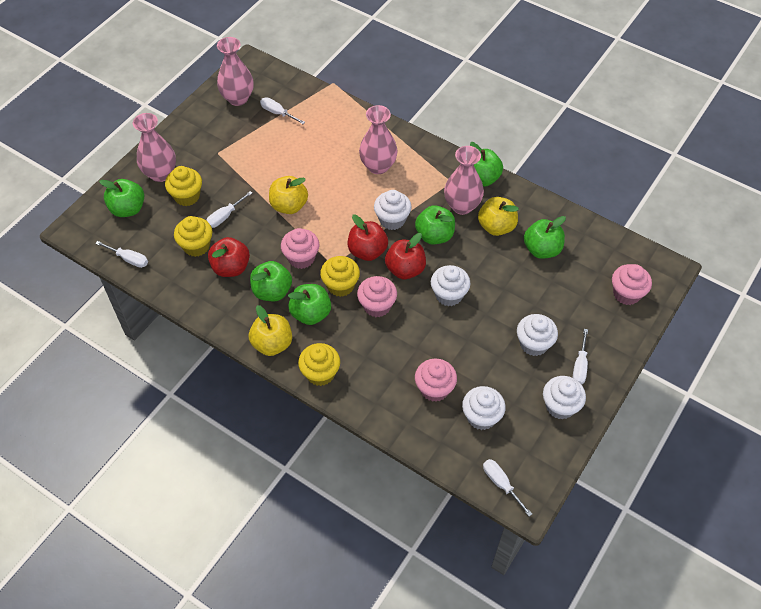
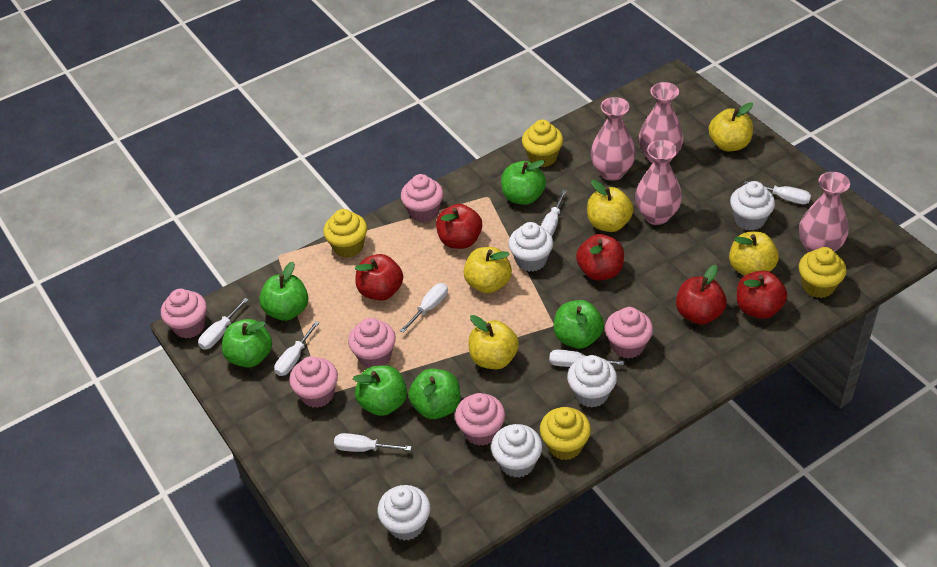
pink cupcake: 4 -> 6
red apple: 3 -> 5
white screwdriver: 5 -> 7
yellow apple: 3 -> 5

